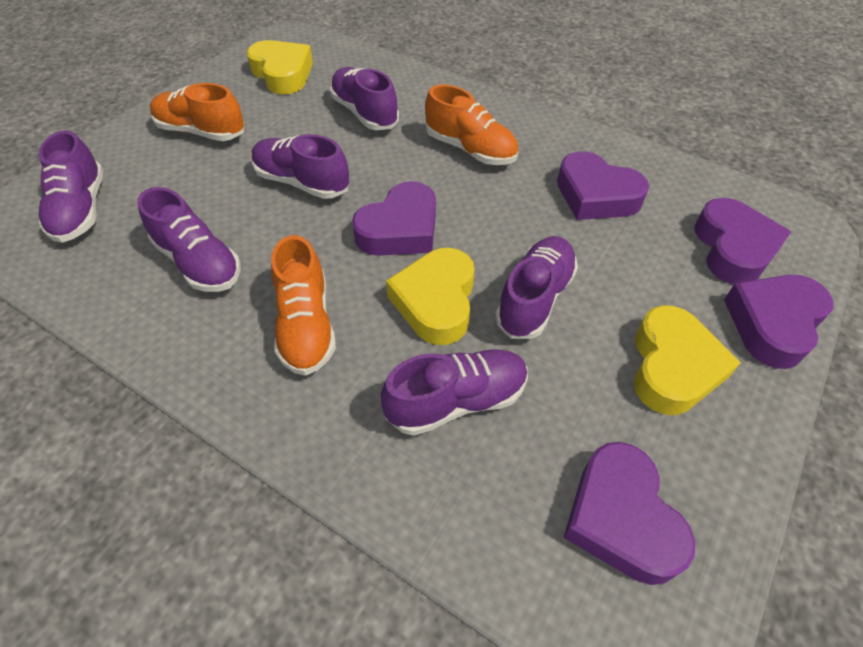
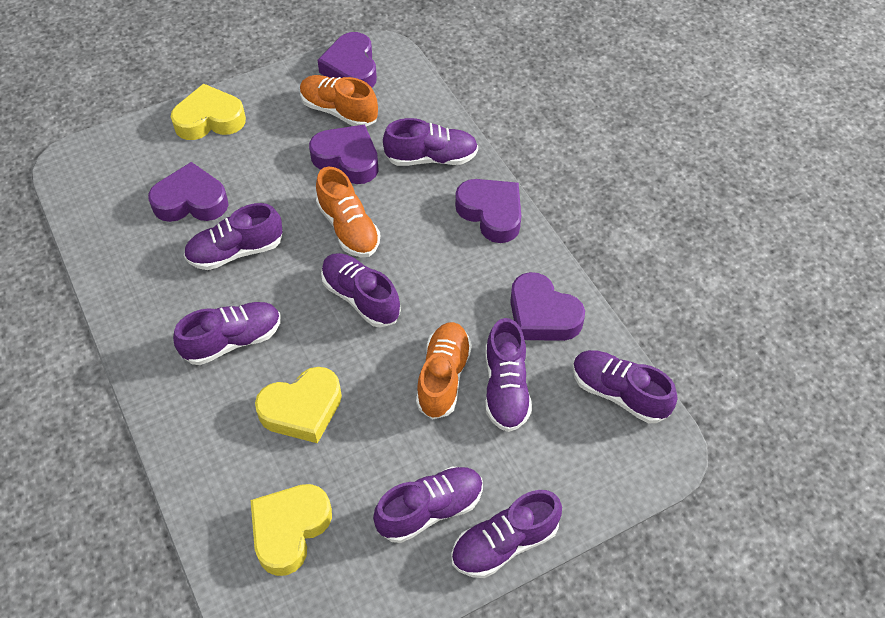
purple shoe: 6 -> 8

